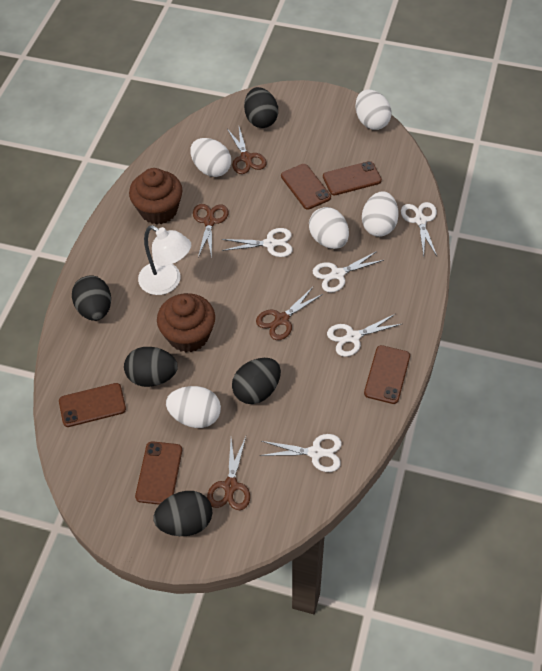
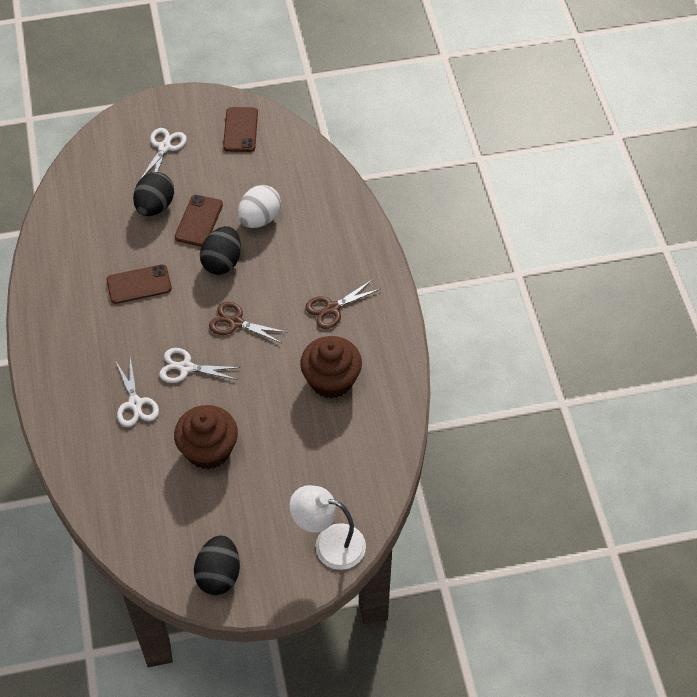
black egg: 5 -> 3
brown phone: 5 -> 3
brown scissors: 4 -> 2
white egg: 5 -> 1
white scissors: 5 -> 3

